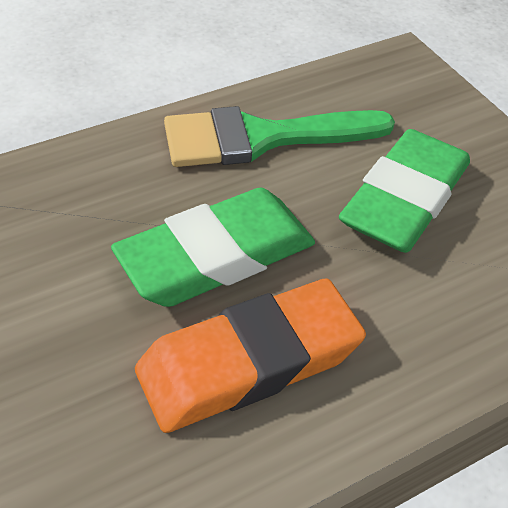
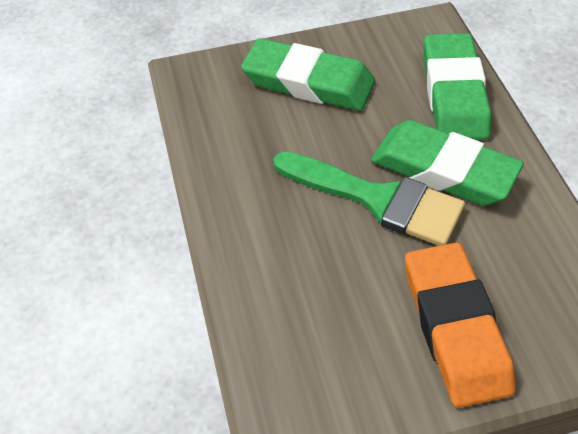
green eraser: 2 -> 3

